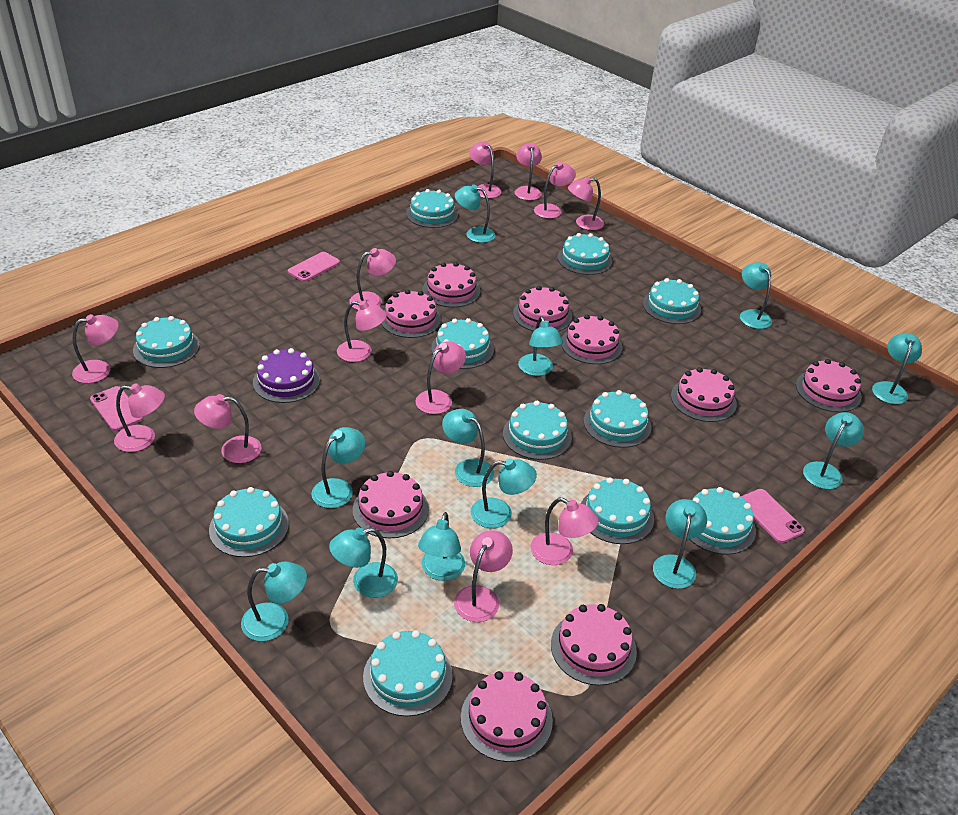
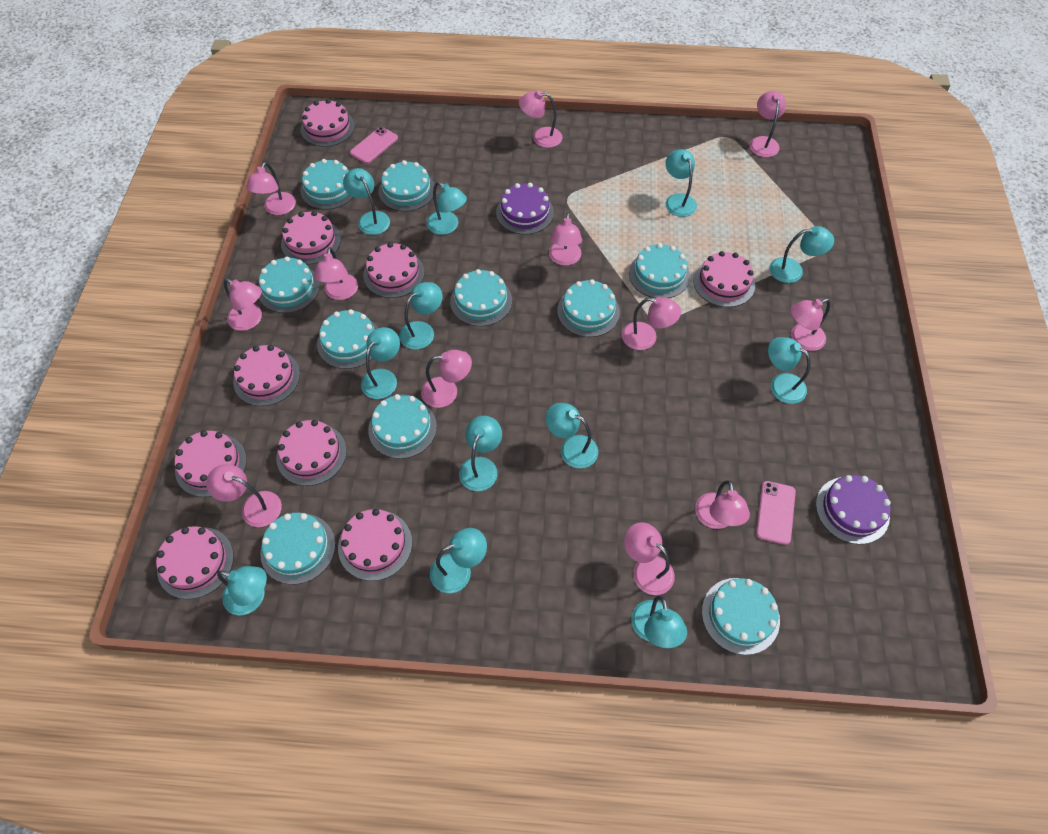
pink phone: 3 -> 2
purple cake: 1 -> 2
turquoise cake: 11 -> 10

